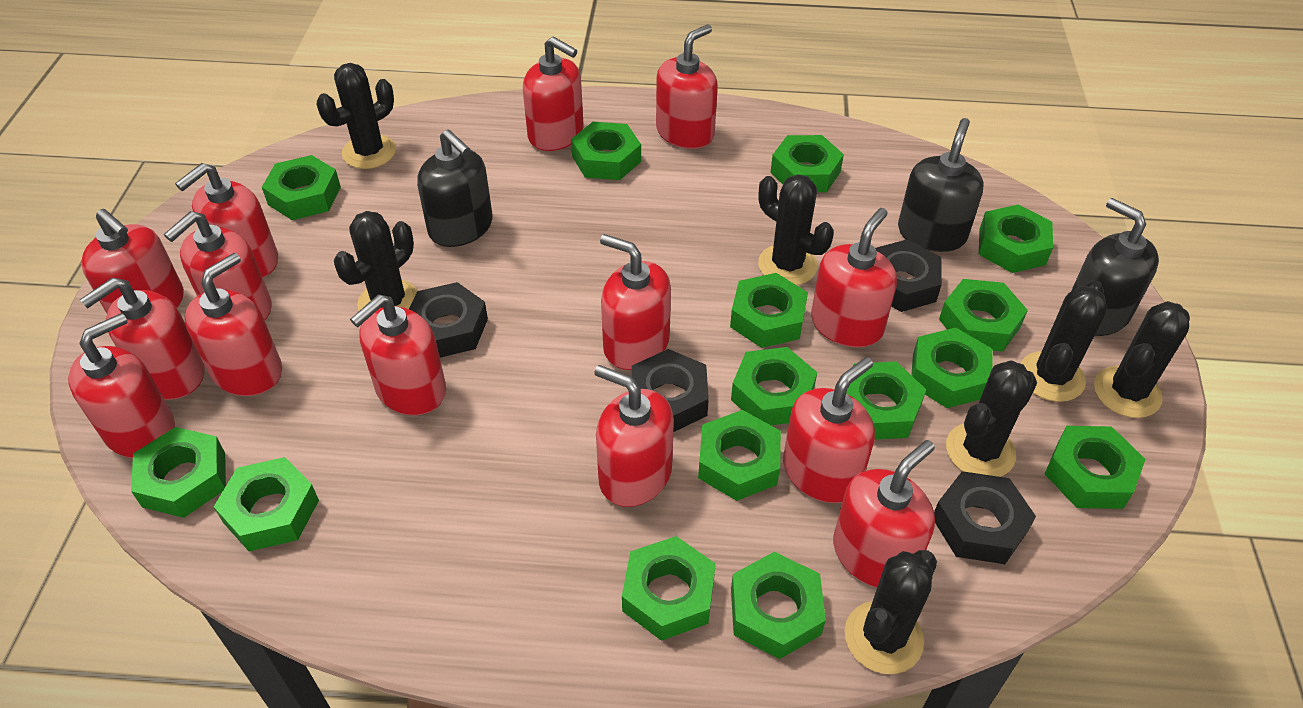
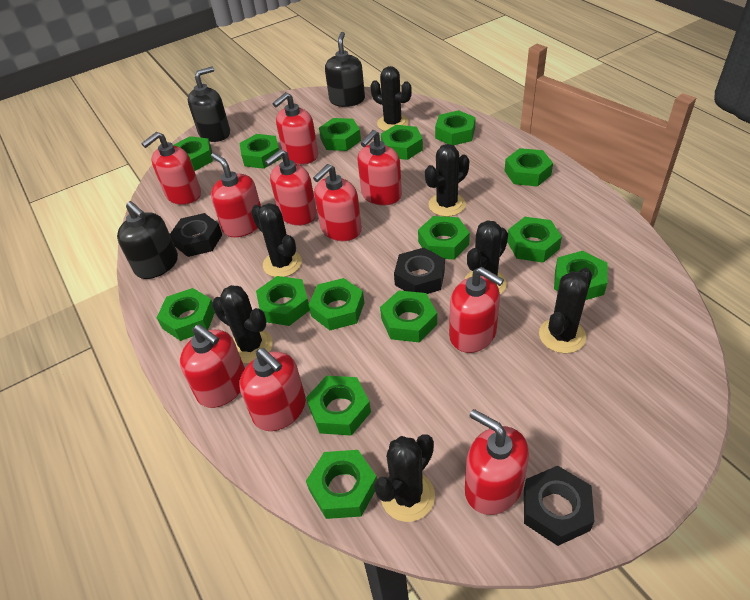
black nut: 4 -> 3
red soap dispenser: 14 -> 10

